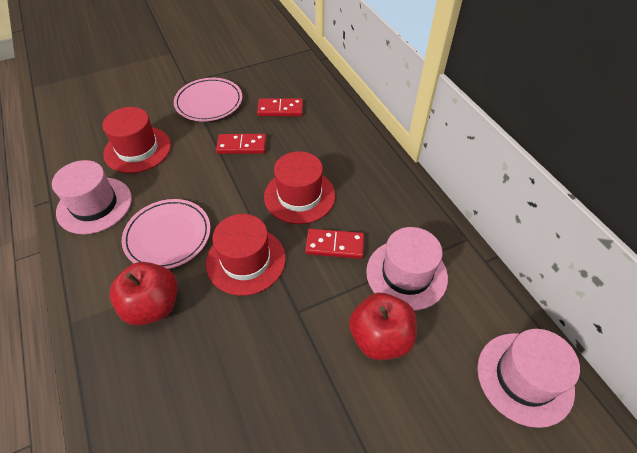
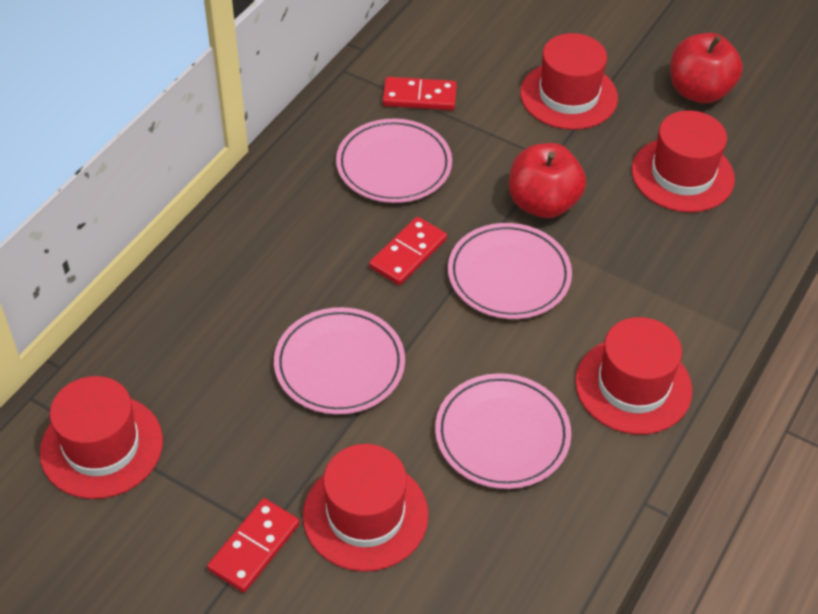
pink hat: 3 -> 0
pink plate: 2 -> 4
red hat: 3 -> 5

